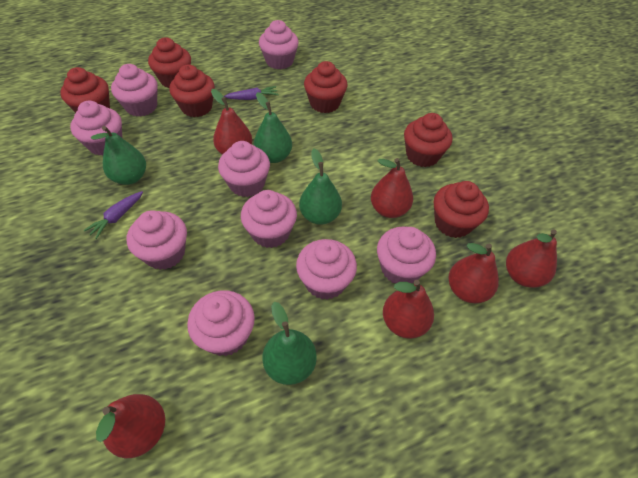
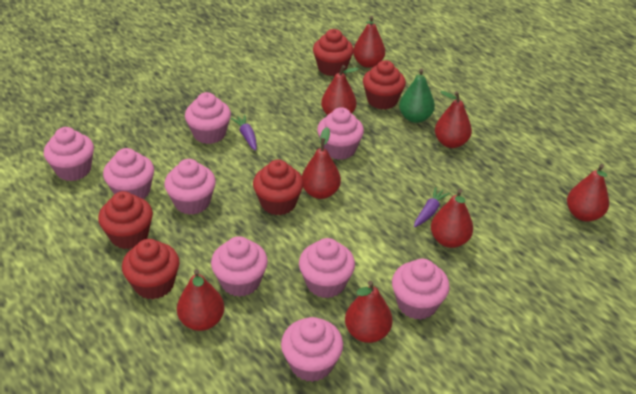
green pear: 4 -> 1
red cupcake: 6 -> 5
red pear: 6 -> 8

